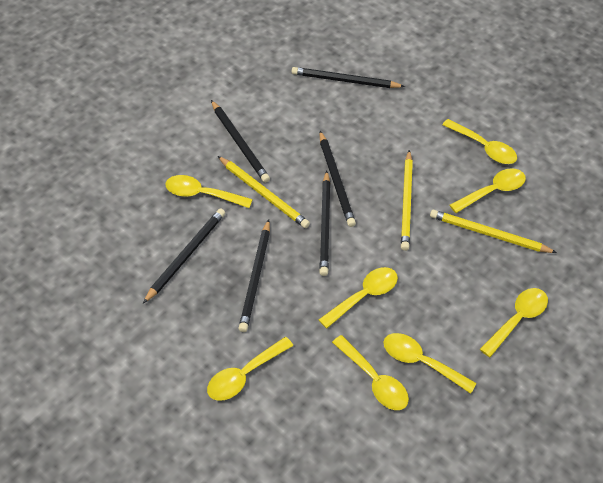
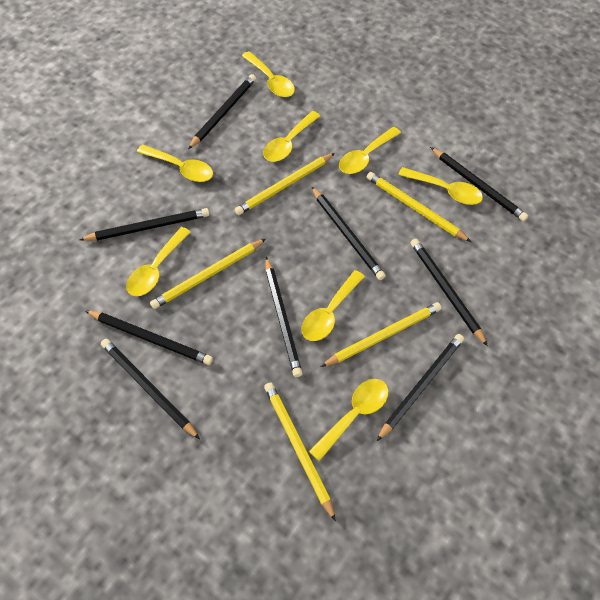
black pencil: 6 -> 9
yellow pencil: 3 -> 5

